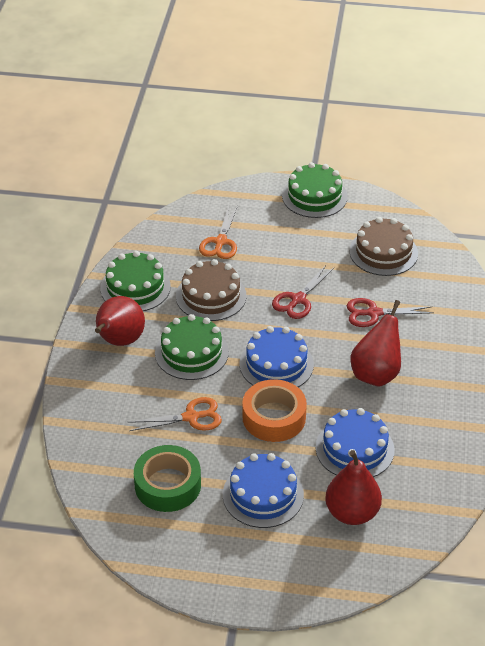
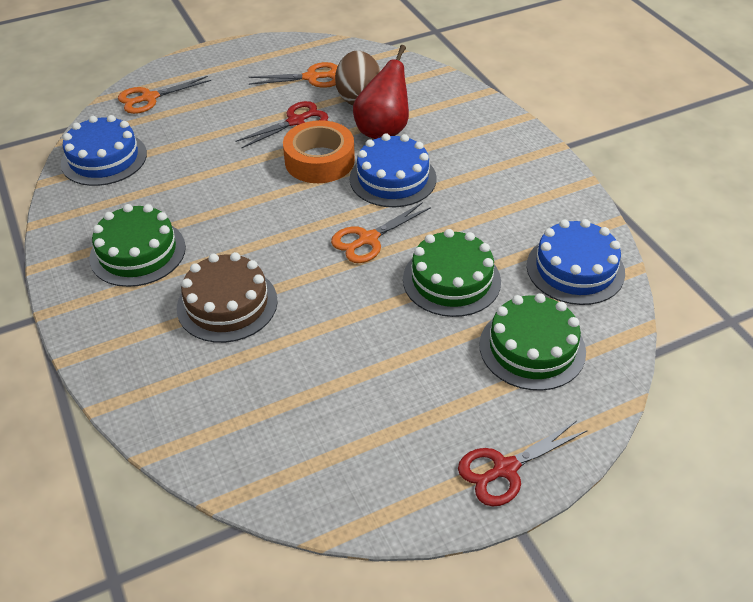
brown cake: 2 -> 1
brown egg: 0 -> 1
green tape: 1 -> 0
orange scissors: 2 -> 3
red pear: 3 -> 1

